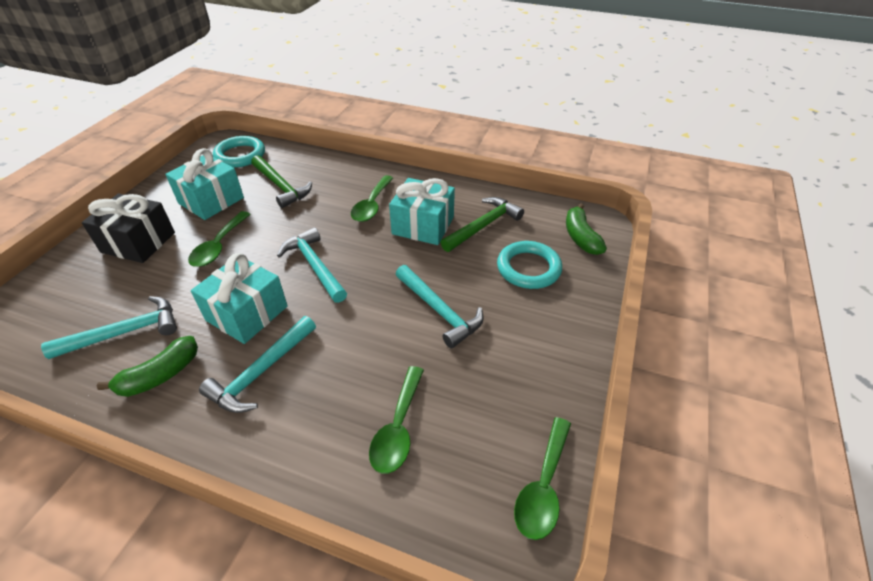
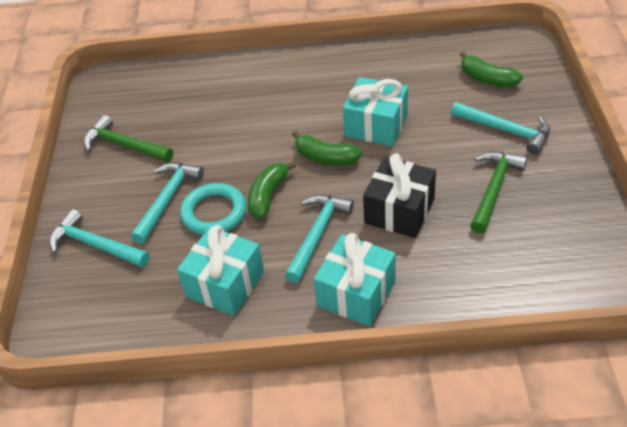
green banana: 2 -> 3
green spoon: 4 -> 0
turquoise ring: 2 -> 1

